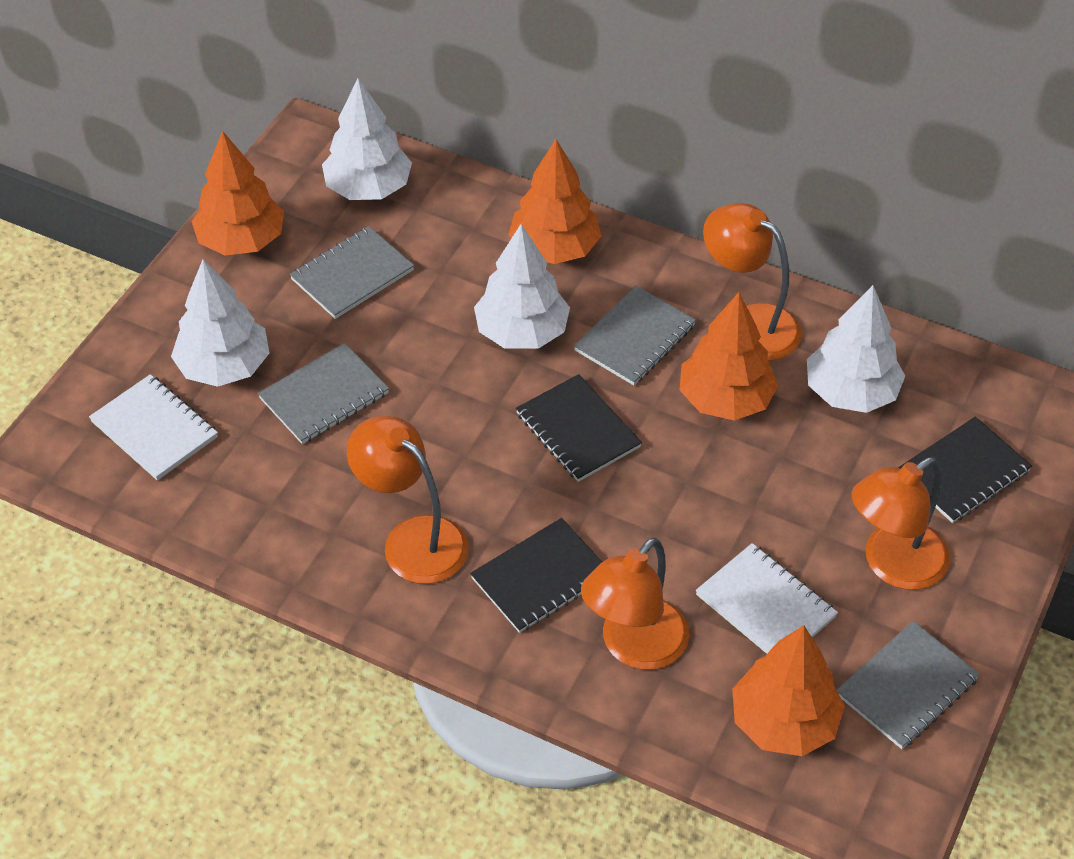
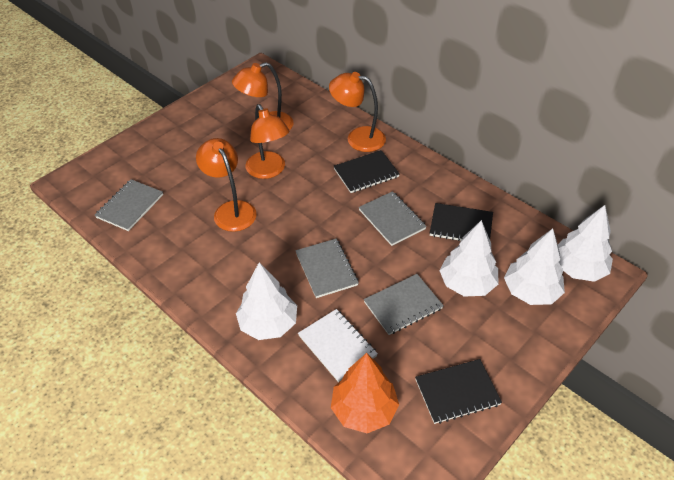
orange tree: 4 -> 1
white notebook: 2 -> 1

